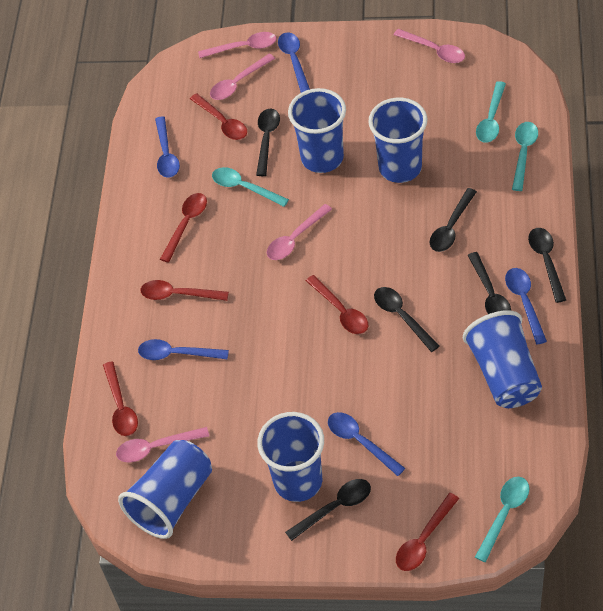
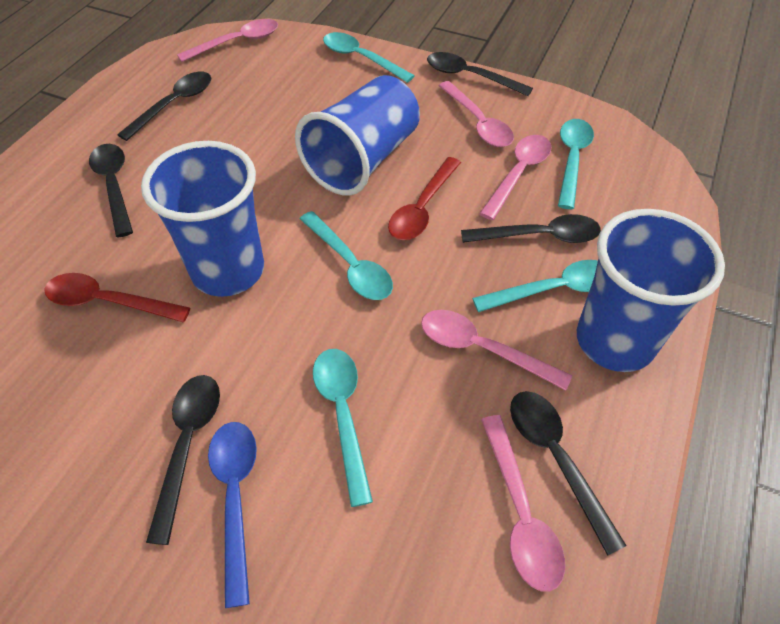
blue cup: 5 -> 3
blue spoon: 5 -> 1
red spoon: 6 -> 2
turquoise spoon: 4 -> 5

